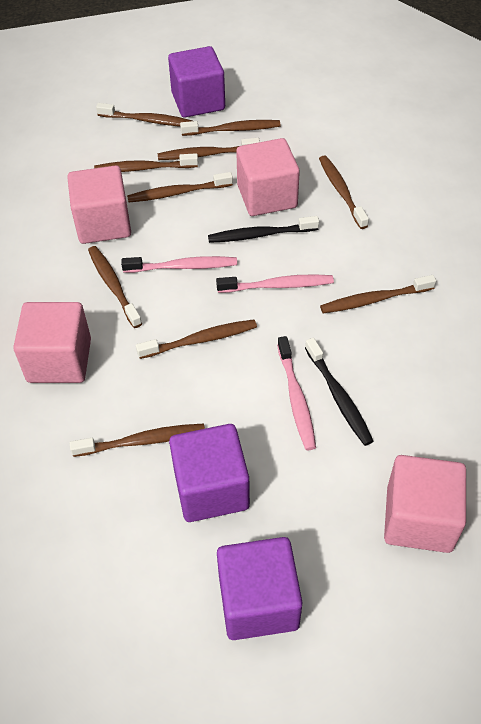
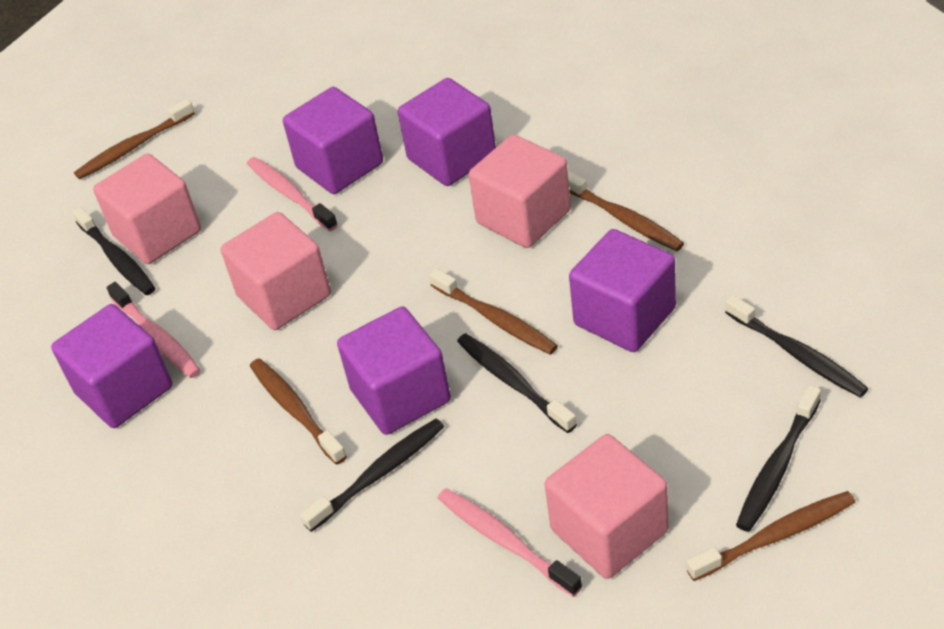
black toothbrush: 2 -> 5
brown toothbrush: 10 -> 5
purple cube: 3 -> 5

